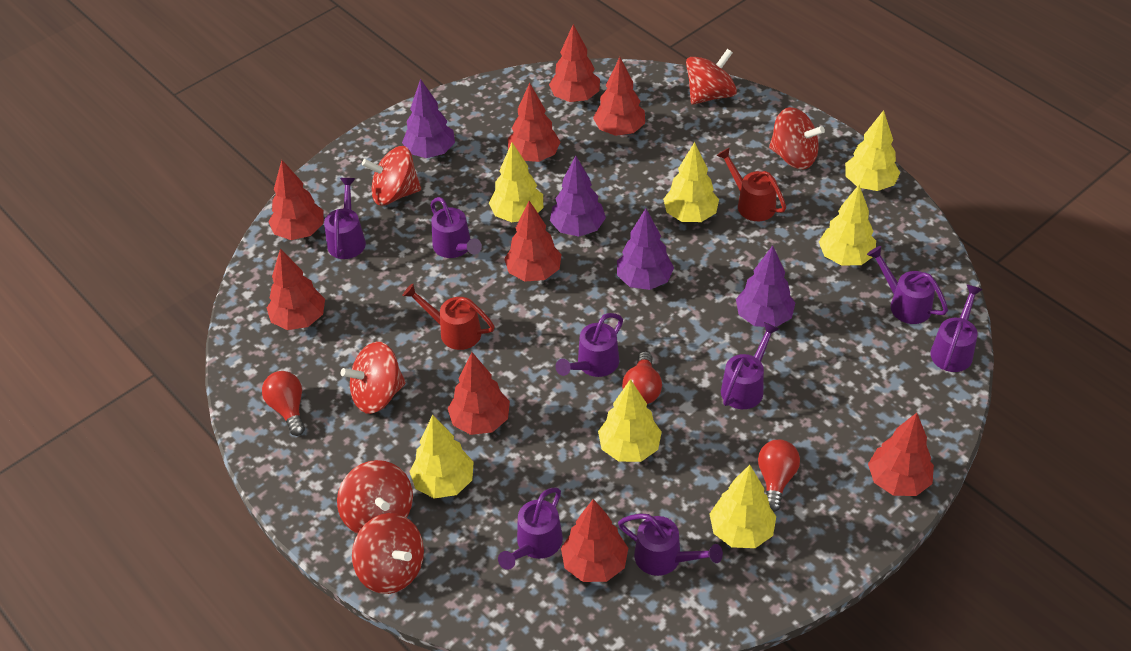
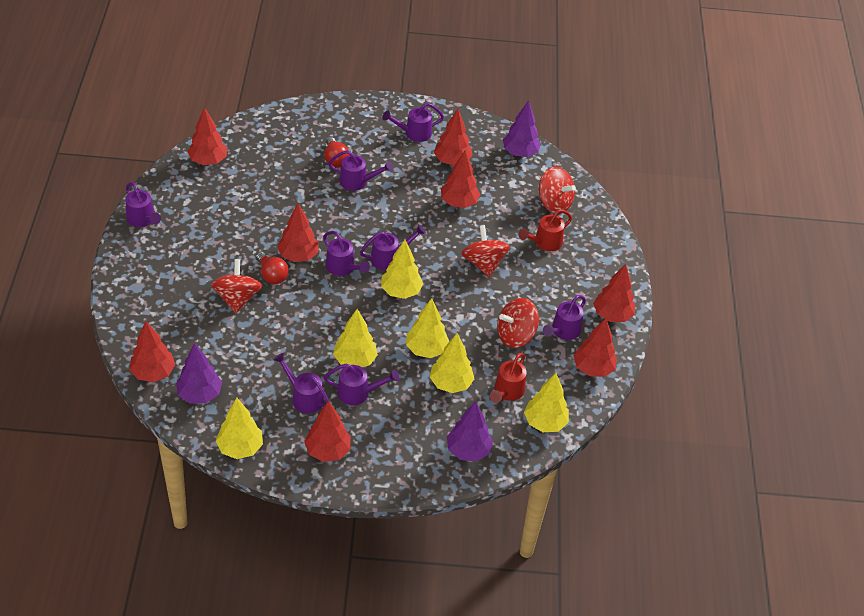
purple tree: 4 -> 3
red light bulb: 3 -> 2
red spinning top: 6 -> 4
red tree: 9 -> 8
yellow tree: 7 -> 6

